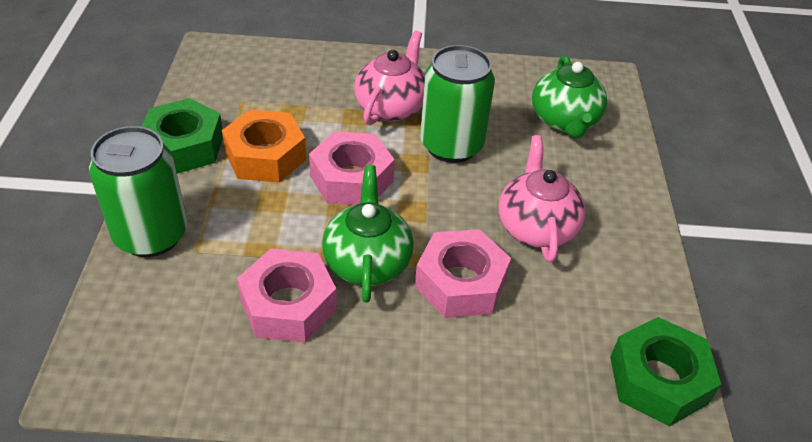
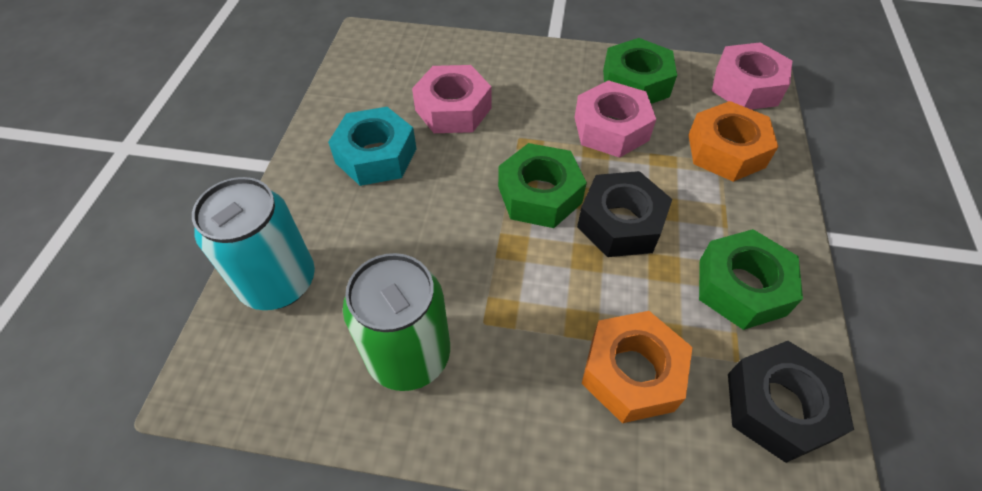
black nut: 0 -> 2
green can: 2 -> 1
green nut: 2 -> 3
green teapot: 2 -> 0
orange nut: 1 -> 2
pink teapot: 2 -> 0
turquoise can: 0 -> 1
turquoise nut: 0 -> 1

